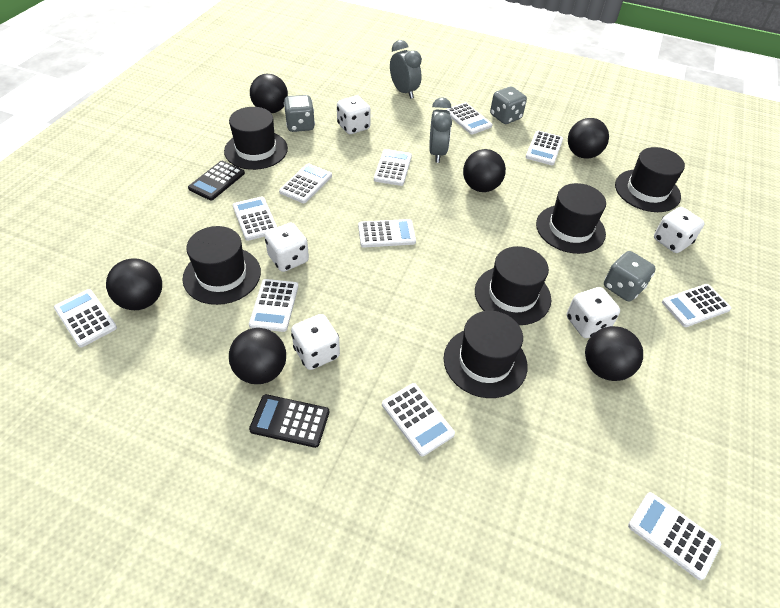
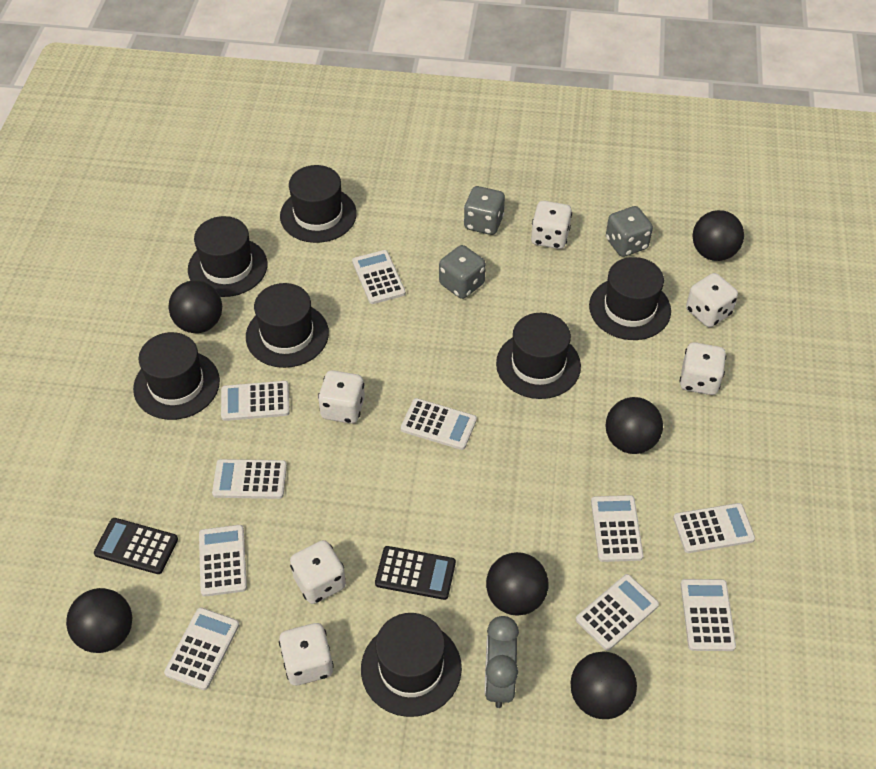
black hat: 6 -> 7
grey clock: 2 -> 1
white calculator: 11 -> 10
white dice: 5 -> 6

